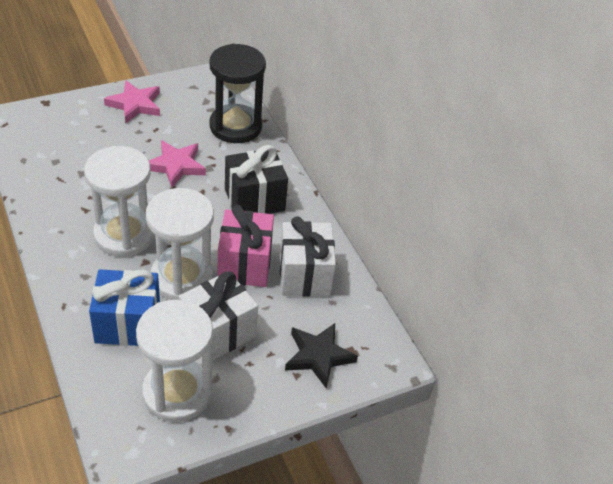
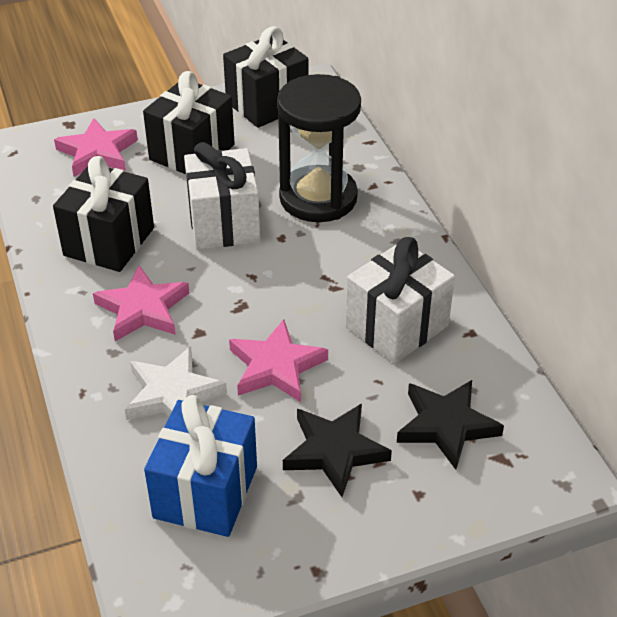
black gift: 1 -> 3
black star: 1 -> 2
pink gift: 1 -> 0
pink star: 2 -> 3
white hourglass: 3 -> 0
white star: 0 -> 1

